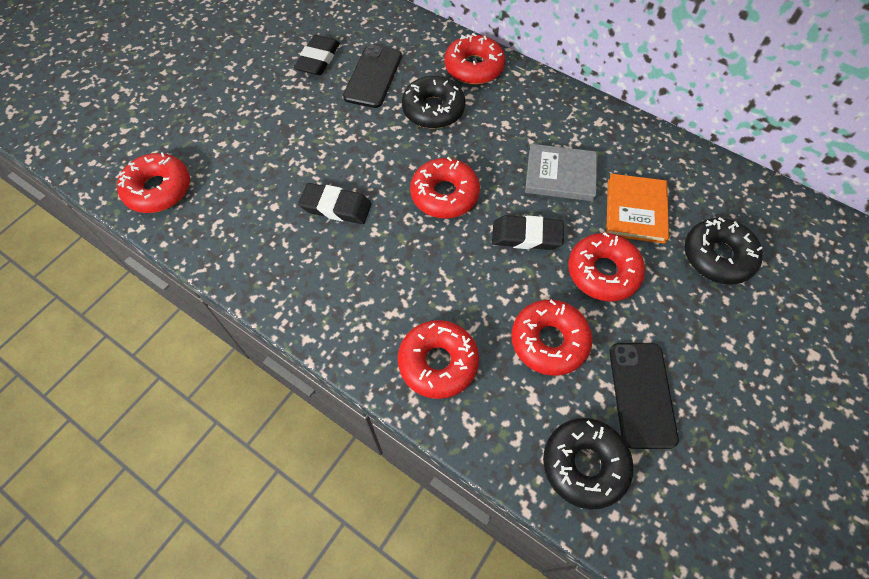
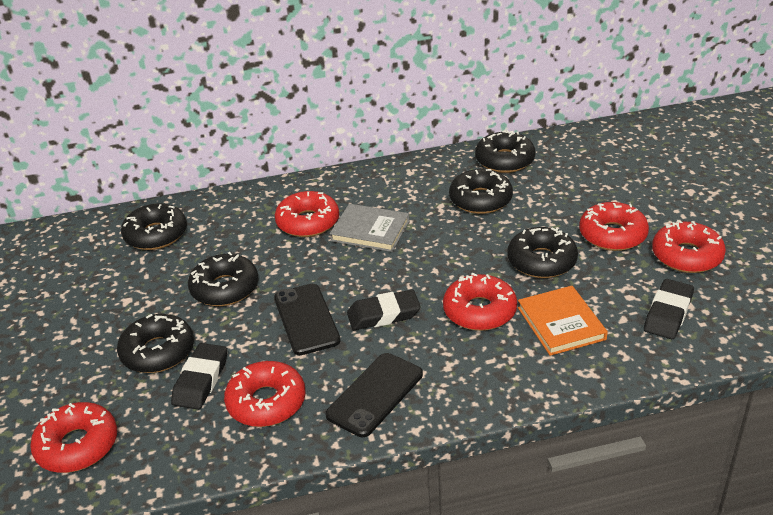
black donut: 3 -> 6

